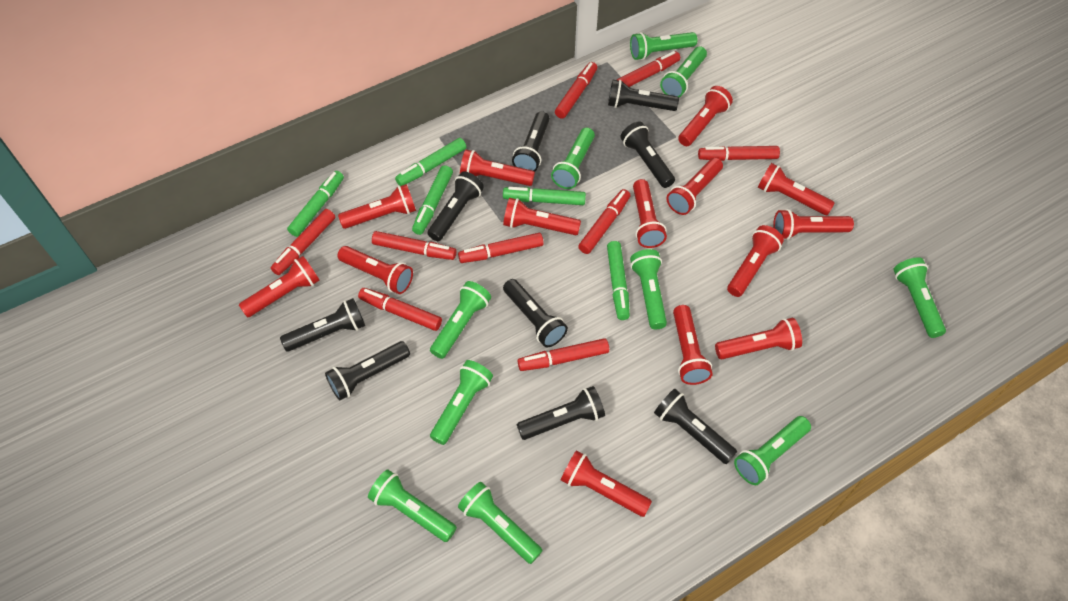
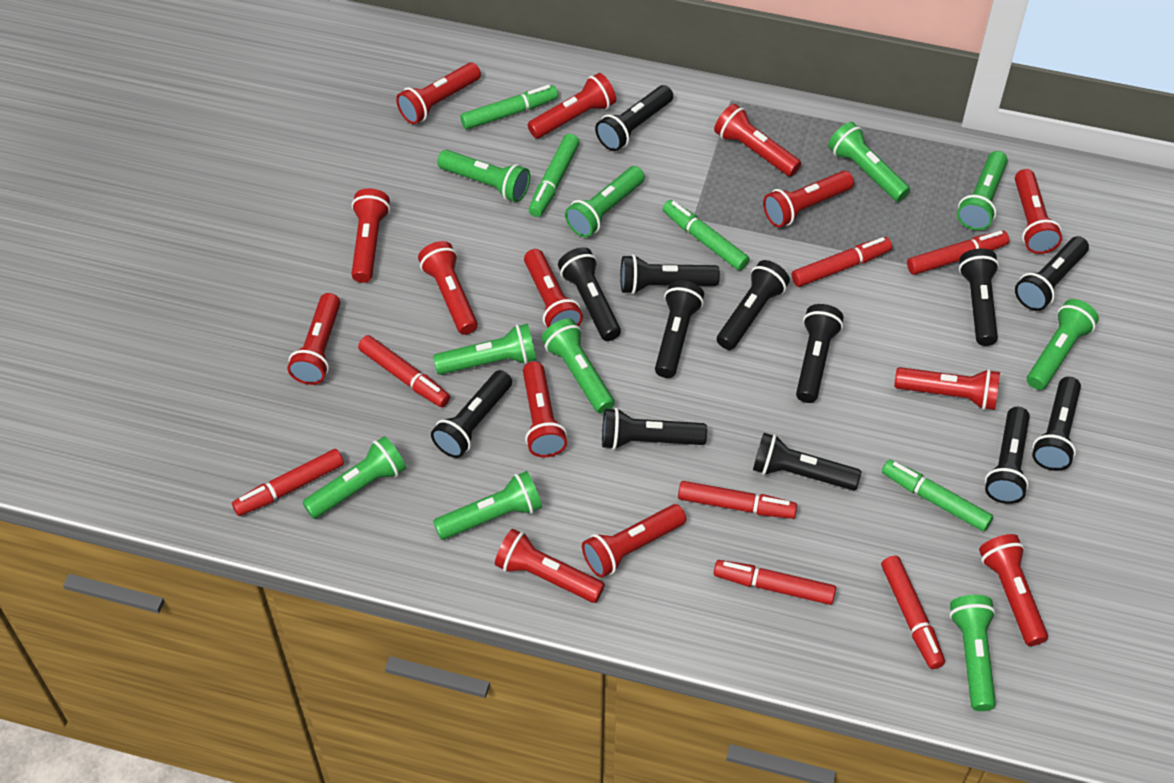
black flashlight: 9 -> 13
green marker: 5 -> 4
red marker: 9 -> 7

